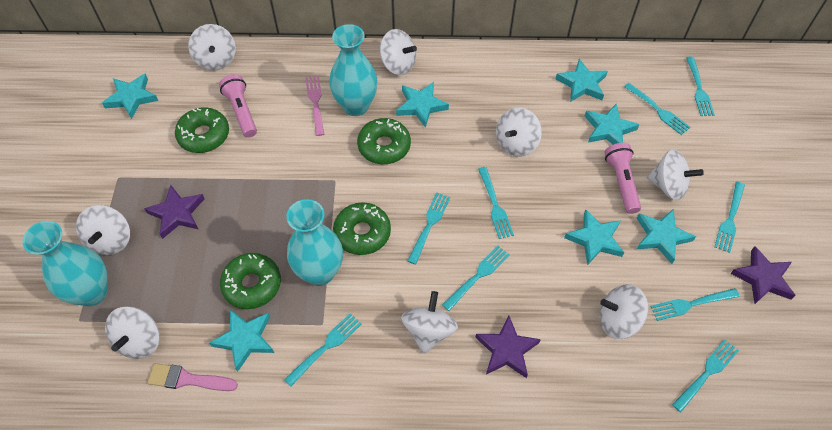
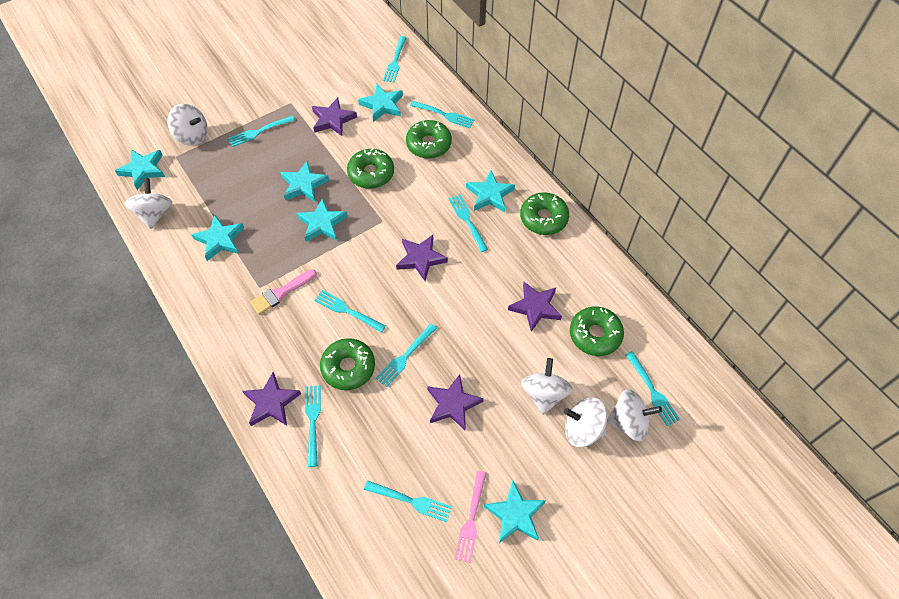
green donut: 4 -> 5
pink flashlight: 2 -> 0
purple star: 3 -> 5
turquoise vase: 3 -> 0
white spinning top: 8 -> 5

